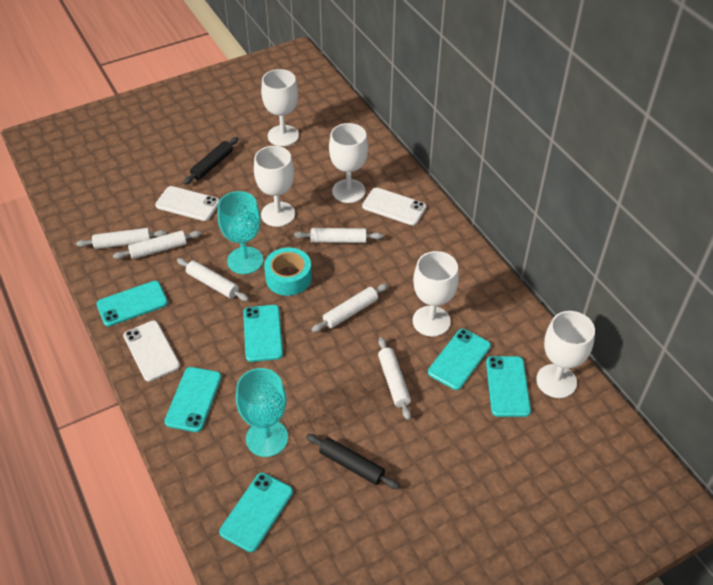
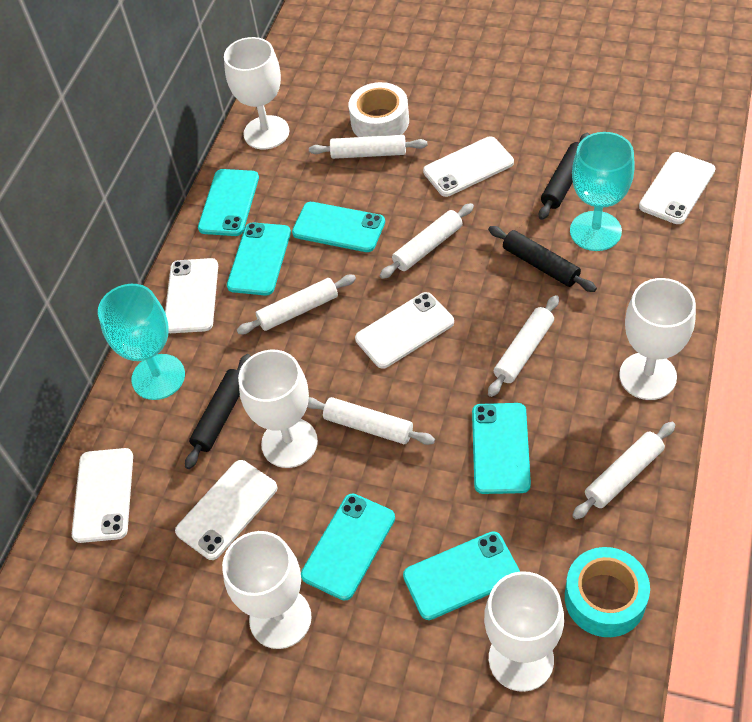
black rolling pin: 2 -> 3
white phone: 3 -> 6
white tape: 0 -> 1

